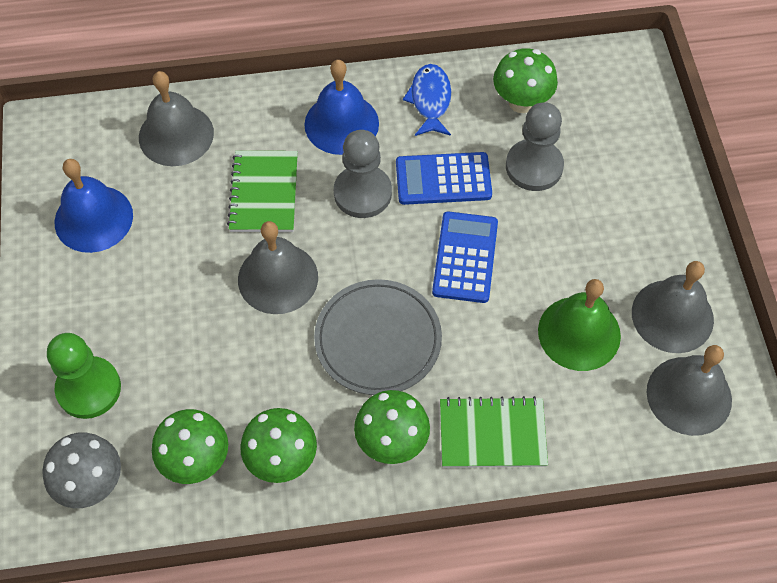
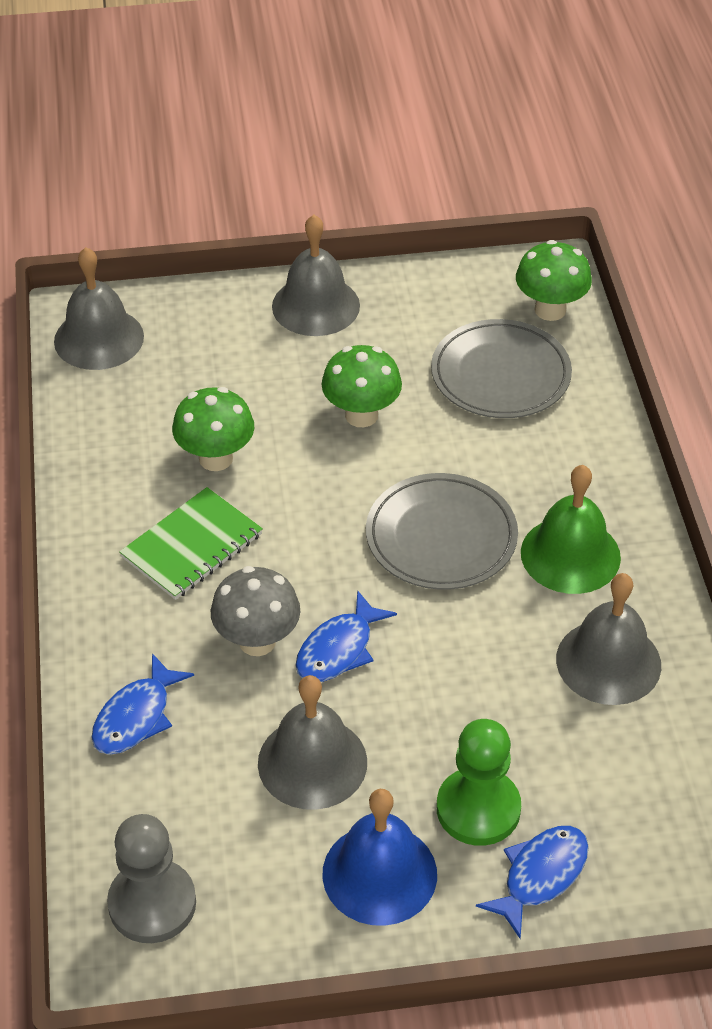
blue bell: 2 -> 1
blue calculator: 2 -> 0
blue fish: 1 -> 3
green mushroom: 4 -> 3
green notebook: 2 -> 1
grey pawn: 2 -> 1
grey plate: 1 -> 2

